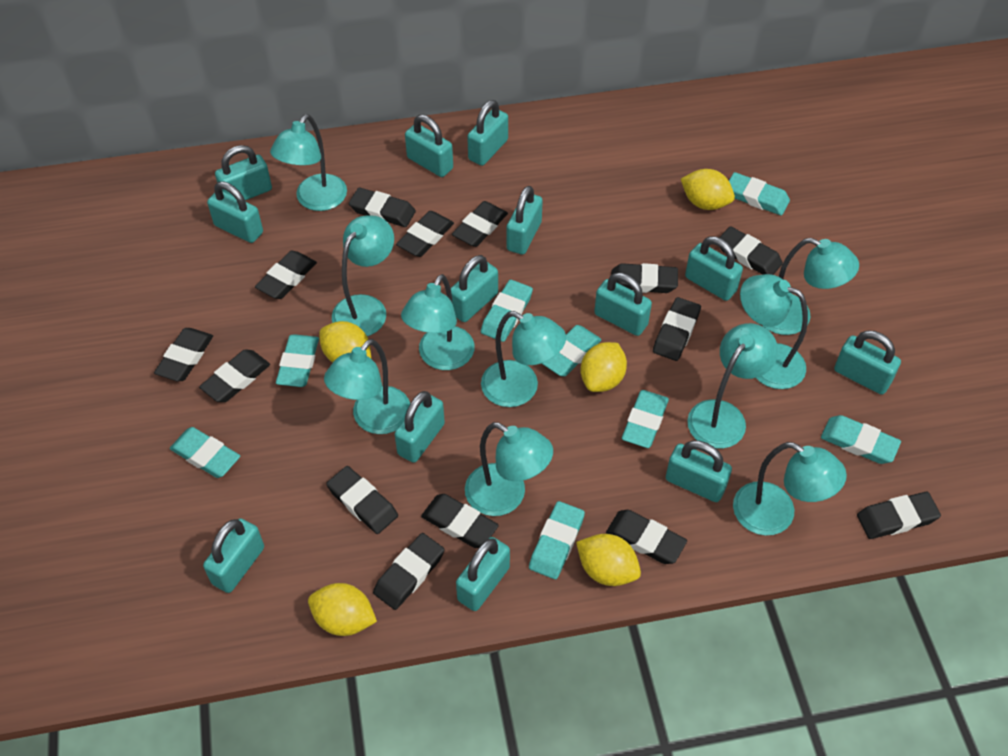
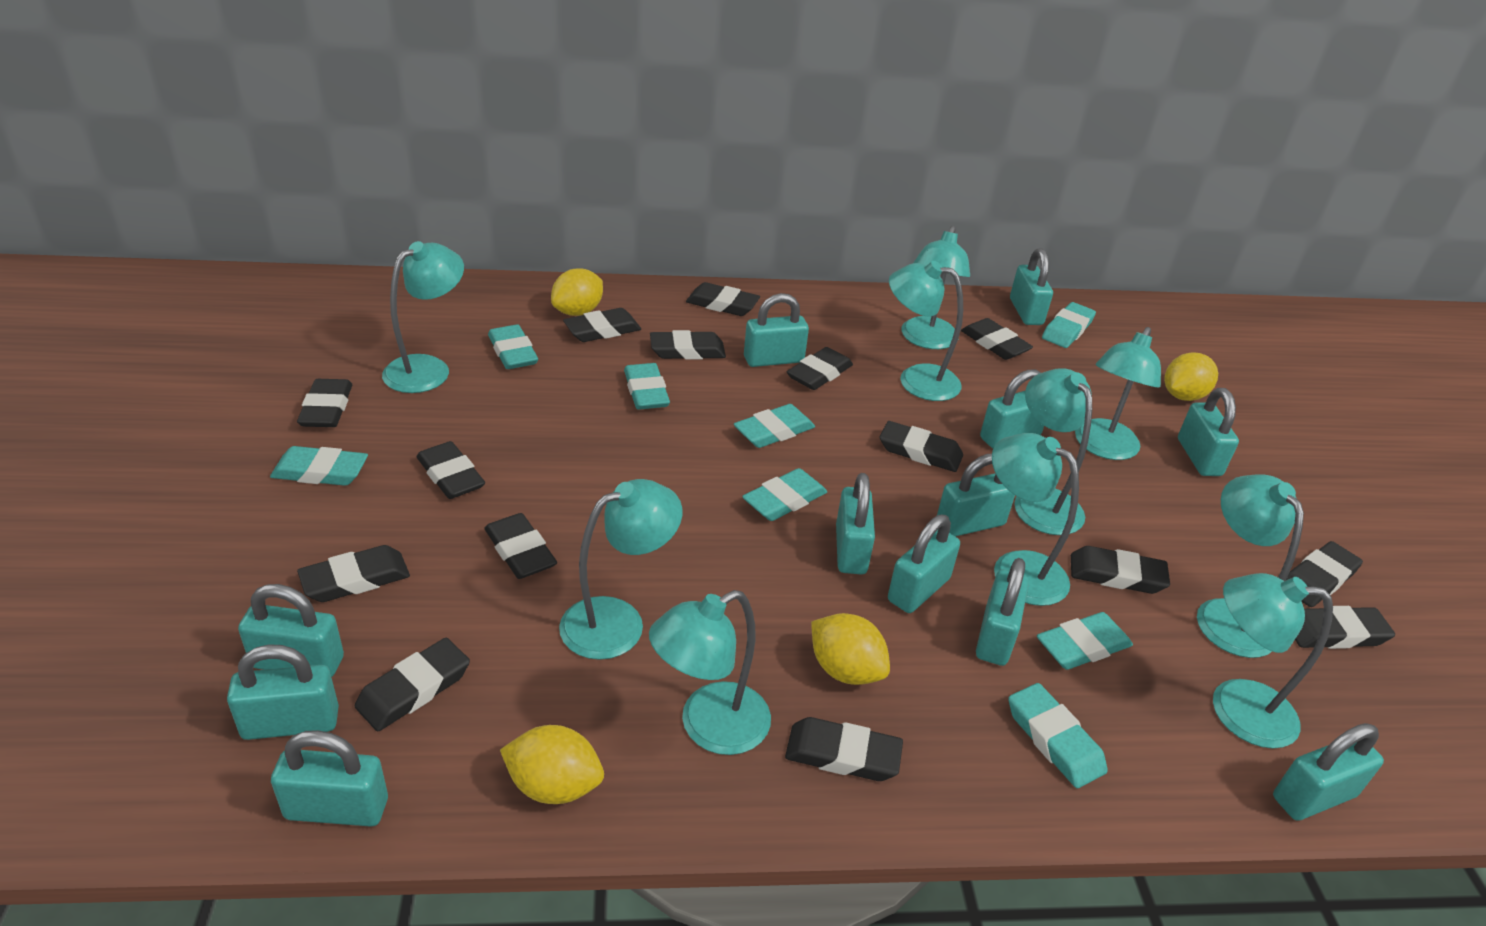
black eraser: 14 -> 15
turquoise padlock: 13 -> 12
yellow lemon: 5 -> 4

